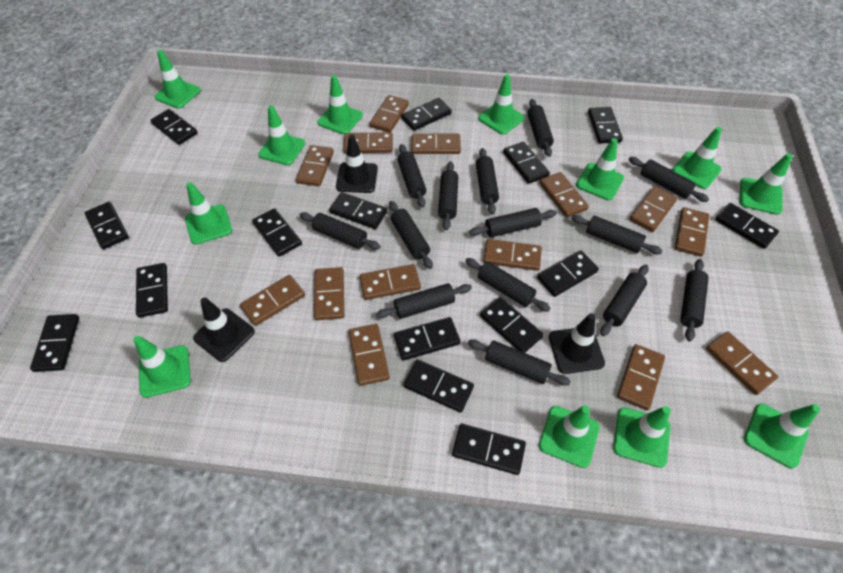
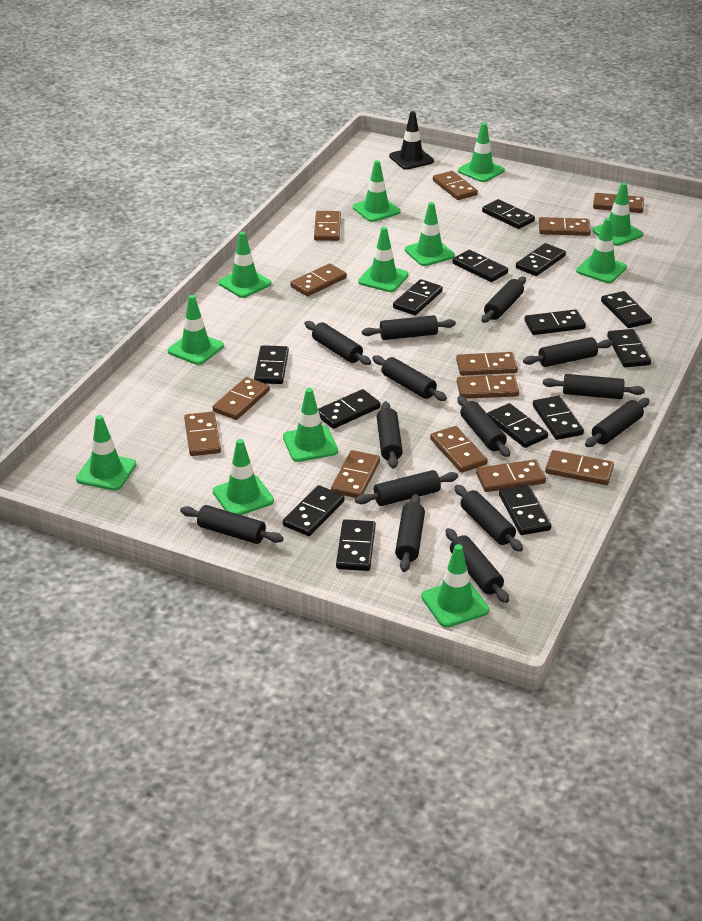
black domino: 15 -> 14
black traffic cone: 3 -> 1
brown domino: 14 -> 13

